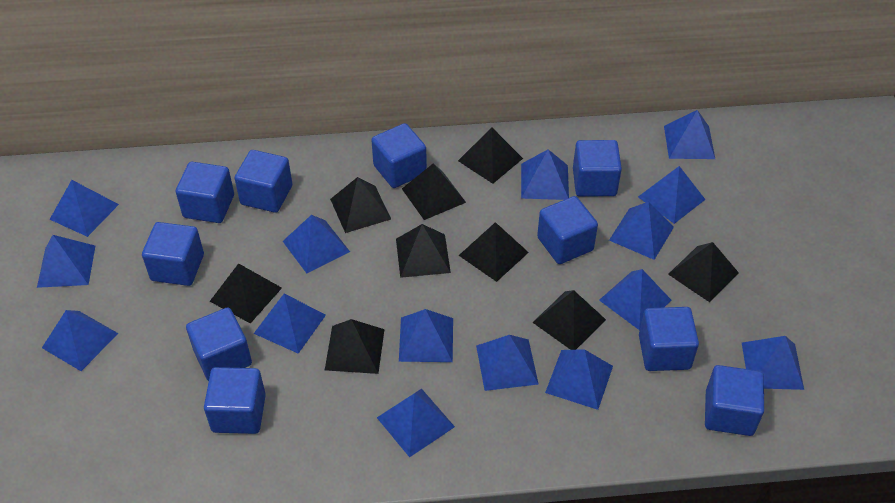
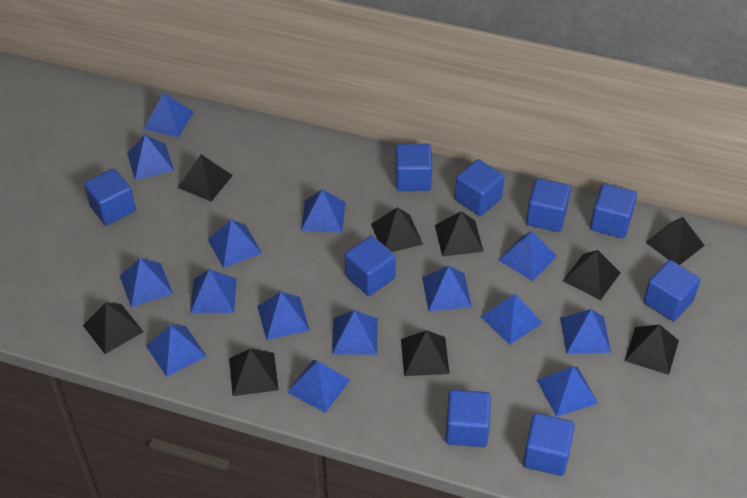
blue cube: 10 -> 9

